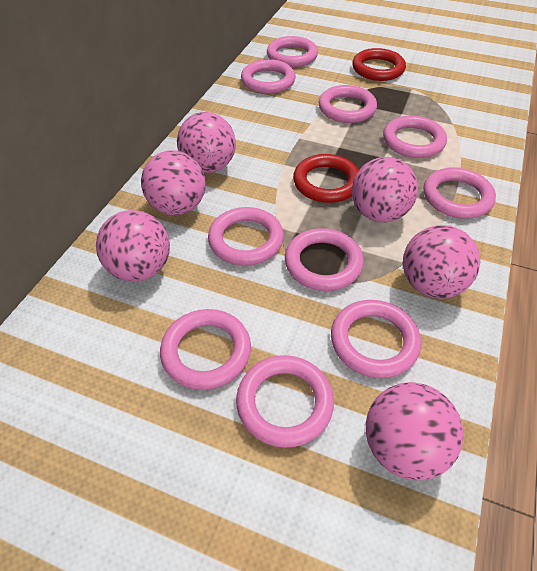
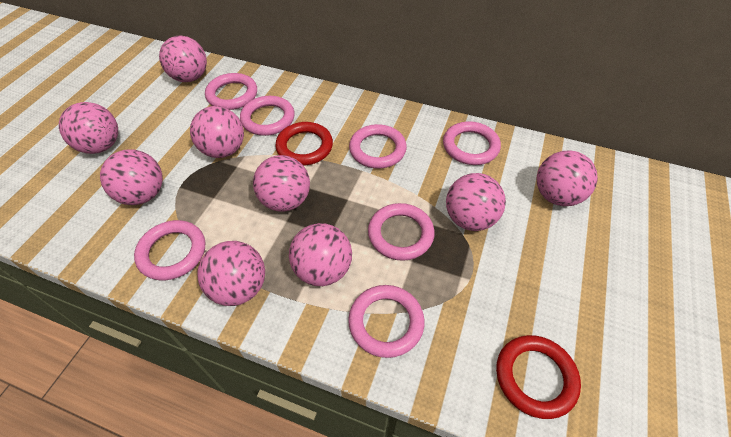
pink ball: 6 -> 9
pink ring: 10 -> 7

